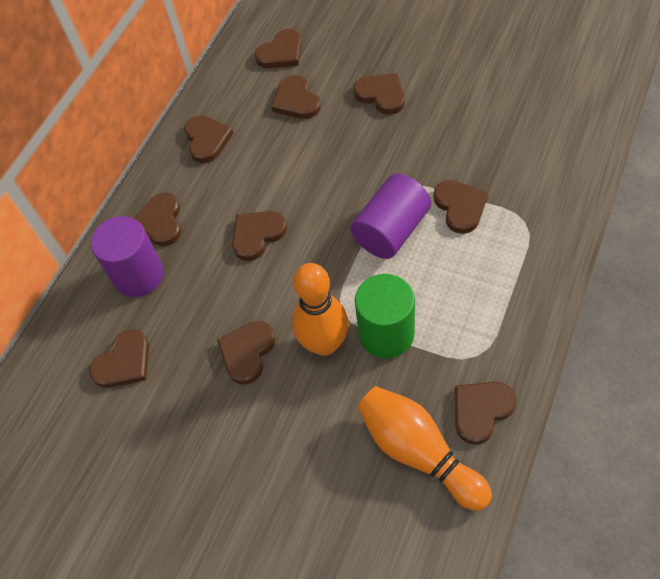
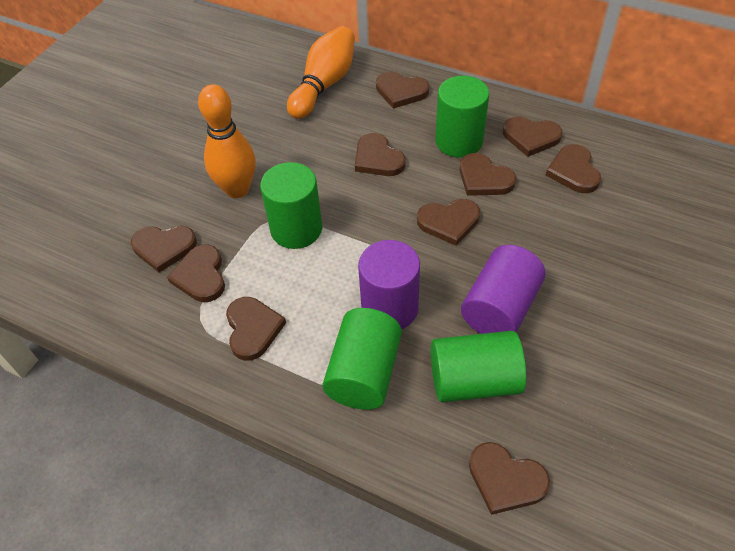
green cylinder: 1 -> 4

